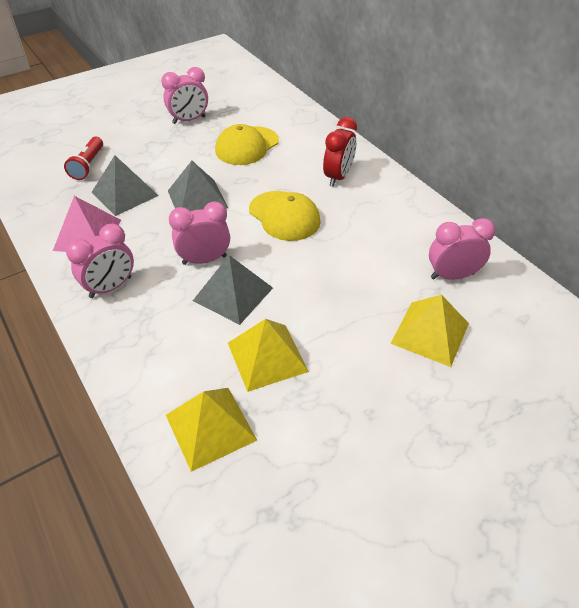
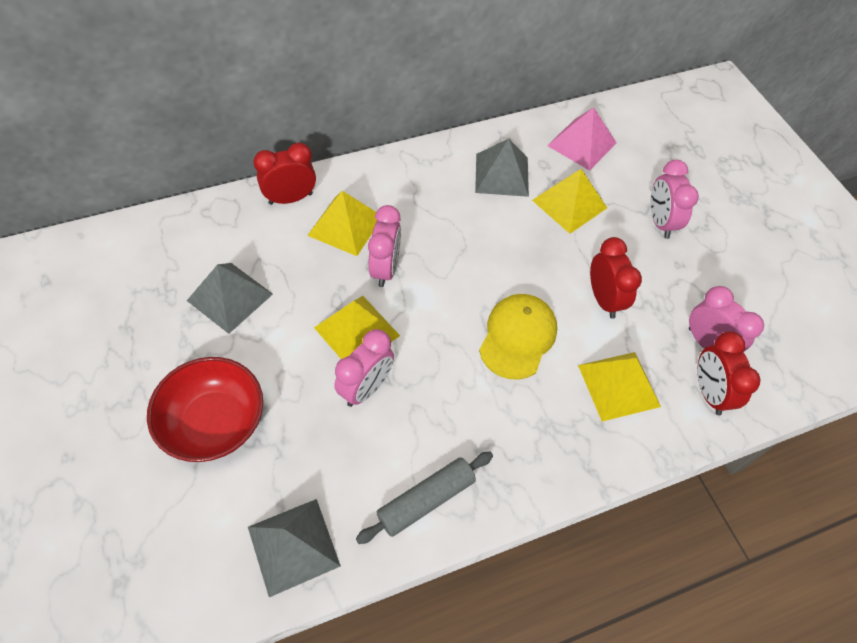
grey rolling pin: 0 -> 1
red bowl: 0 -> 1
red clock: 1 -> 3
red flashlight: 1 -> 0
yellow cap: 2 -> 1
yellow pyramid: 3 -> 4

